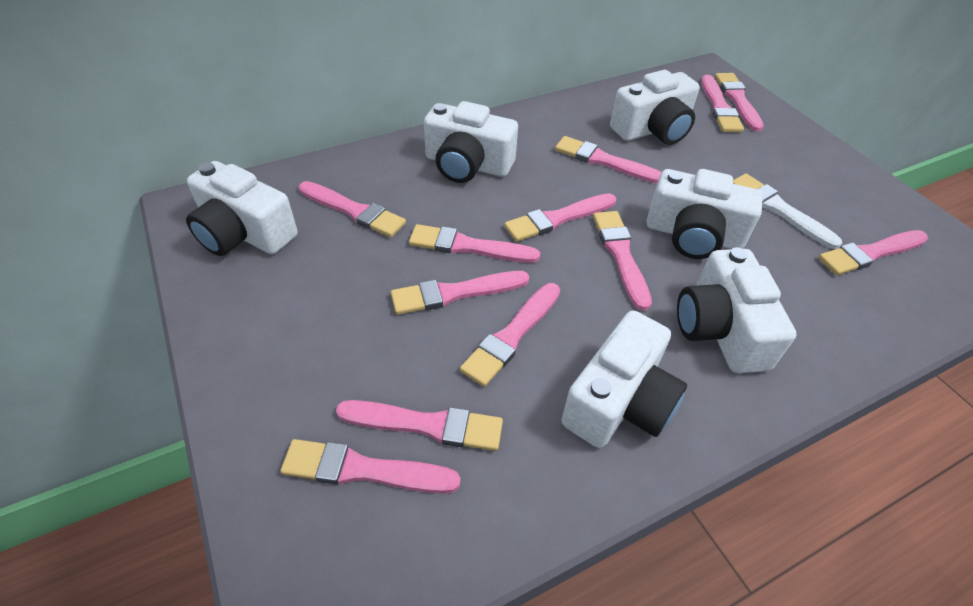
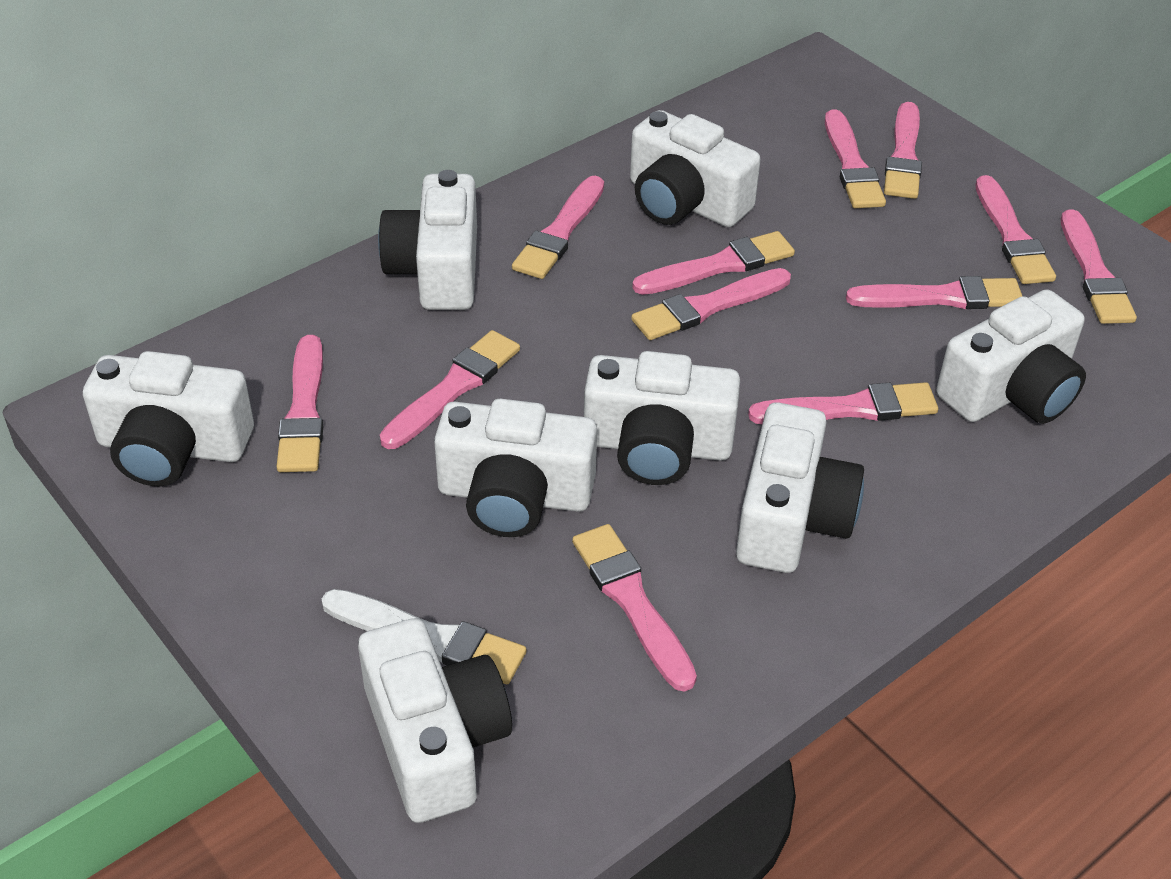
white camera: 6 -> 8

